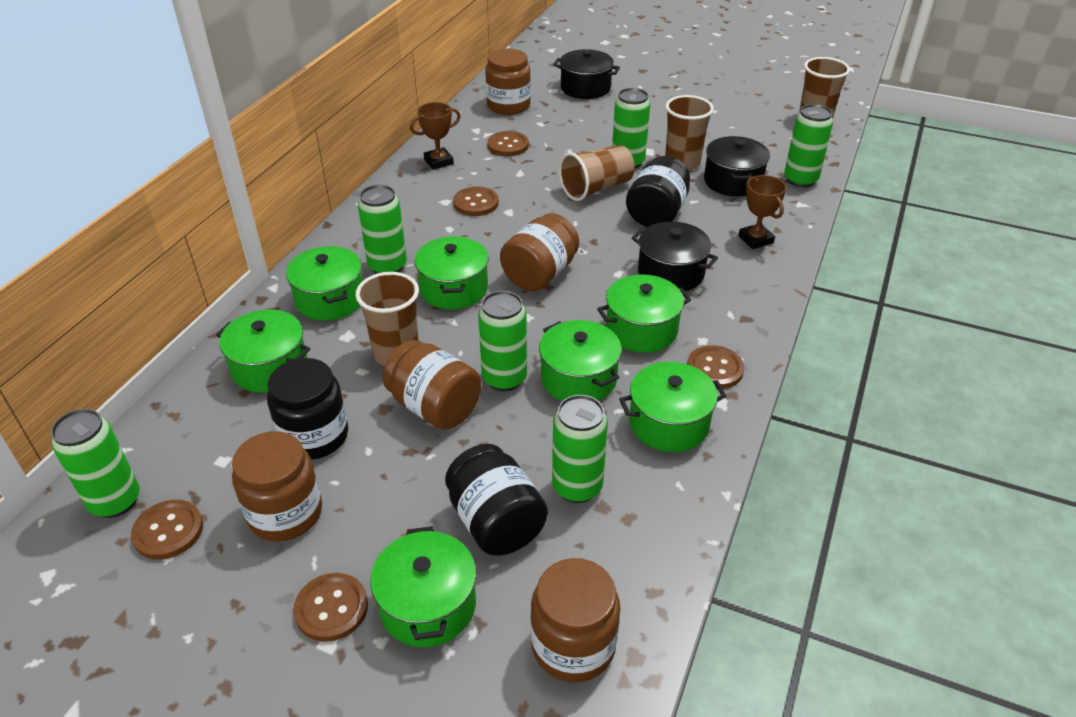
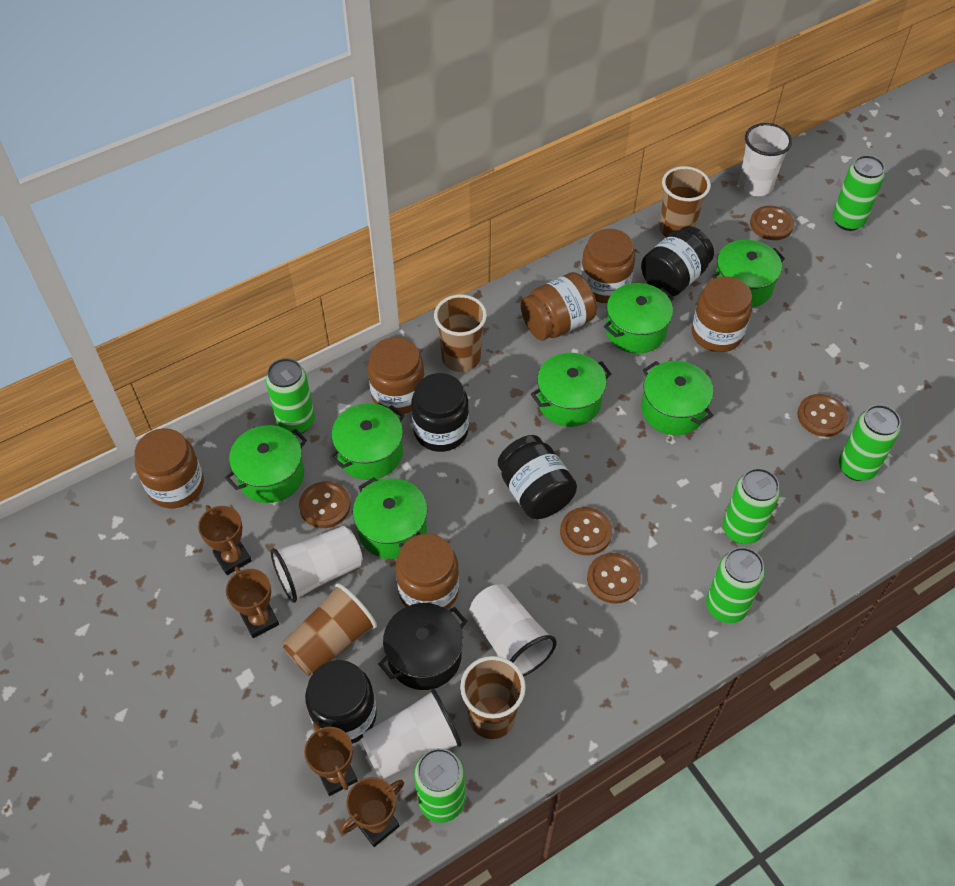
black jar: 3 -> 4
black pot: 3 -> 1
brown jar: 5 -> 6
brown trophy: 2 -> 4
white cup: 0 -> 4

